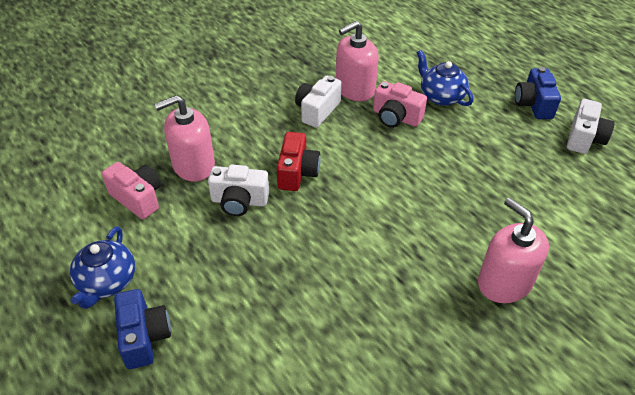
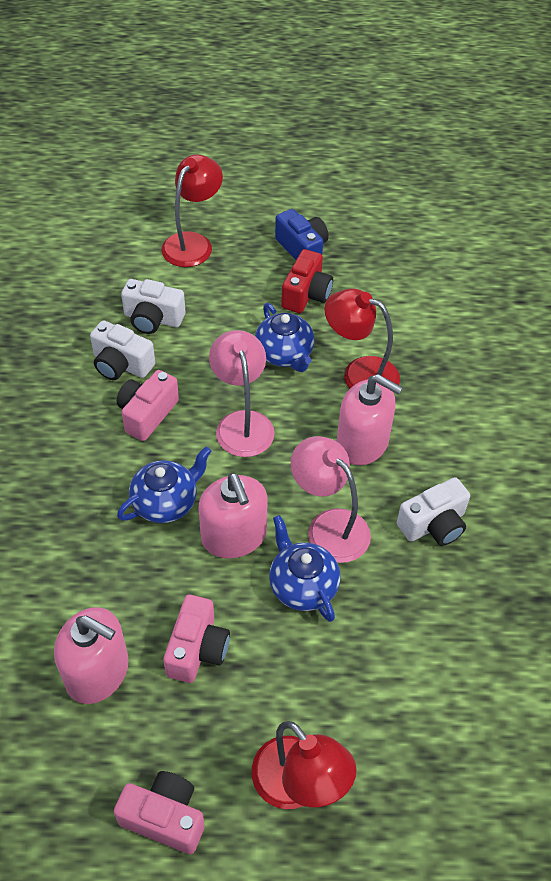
blue camera: 2 -> 1
blue teapot: 2 -> 3
pink camera: 2 -> 3
pink lamp: 0 -> 2
red lamp: 0 -> 3

